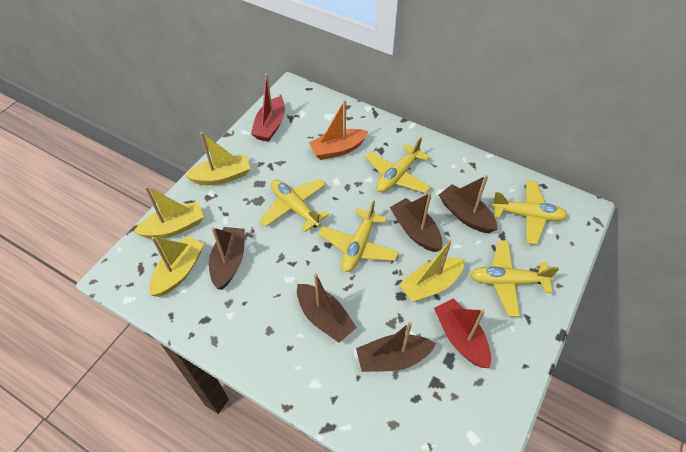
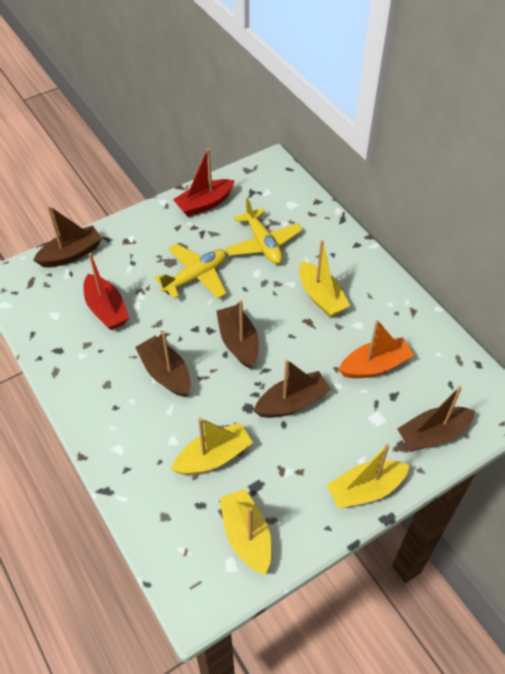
yellow plane: 5 -> 2

